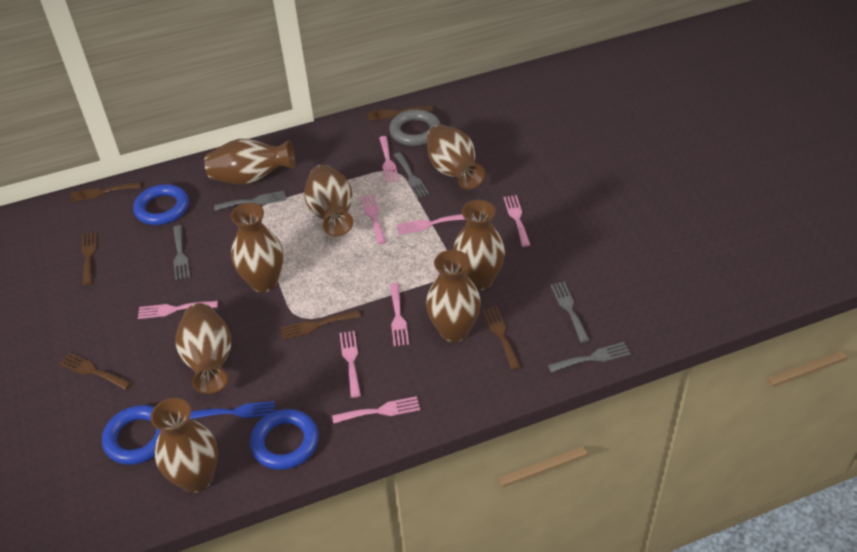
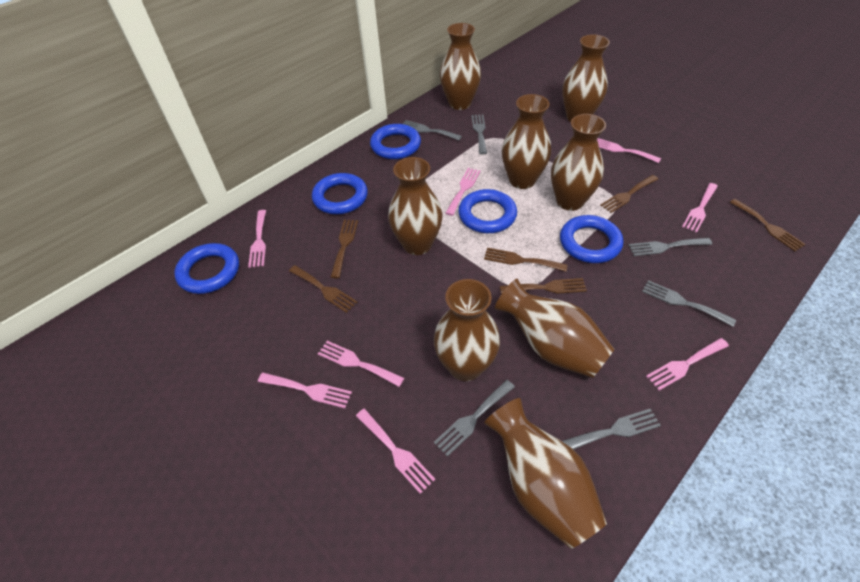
blue fork: 1 -> 0
blue ring: 3 -> 5
grey fork: 5 -> 6
grey ring: 1 -> 0

